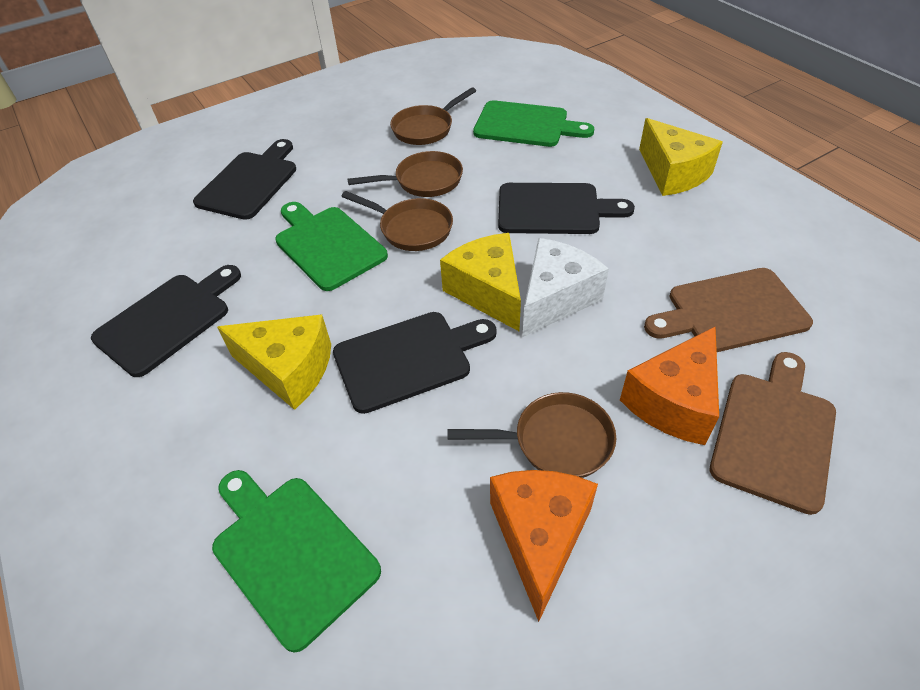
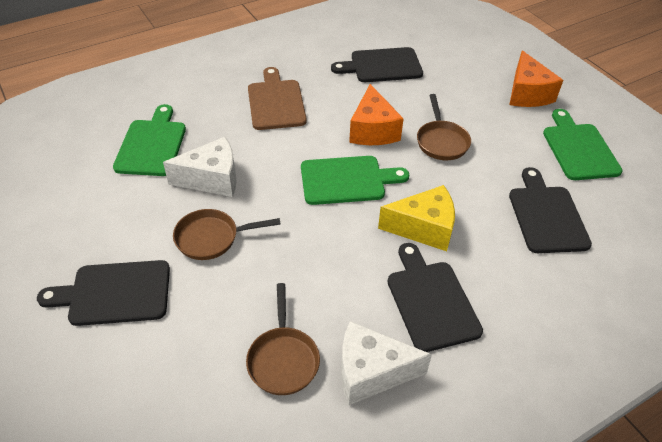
brown cutting board: 2 -> 1
brown pan: 4 -> 3
white cheese: 1 -> 2
yellow cheese: 3 -> 1

